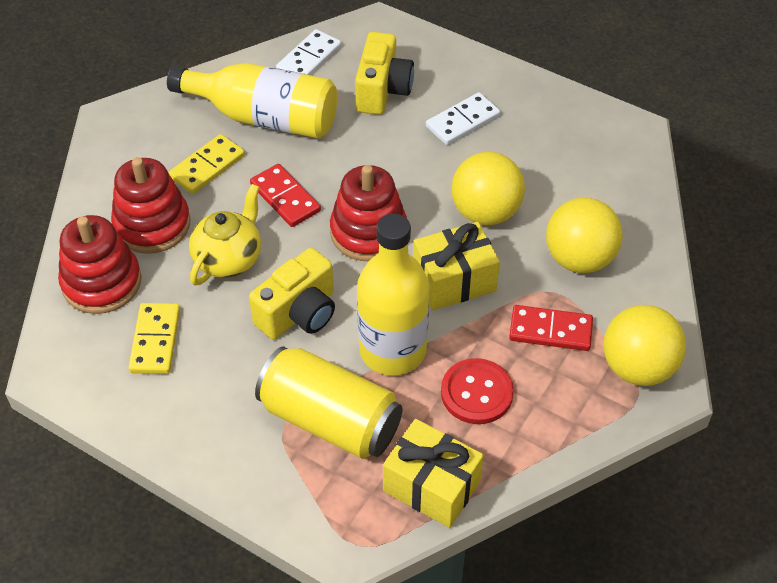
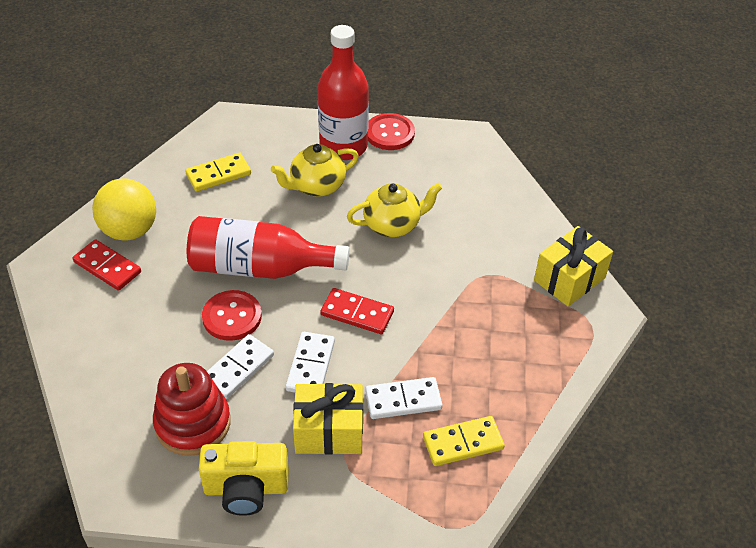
red bottle: 0 -> 2
red button: 1 -> 2
red stacking toy: 3 -> 1
white domino: 2 -> 3
yellow ball: 3 -> 1
yellow bottle: 2 -> 0
yellow camera: 2 -> 1
yellow can: 1 -> 0
yellow teapot: 1 -> 2

